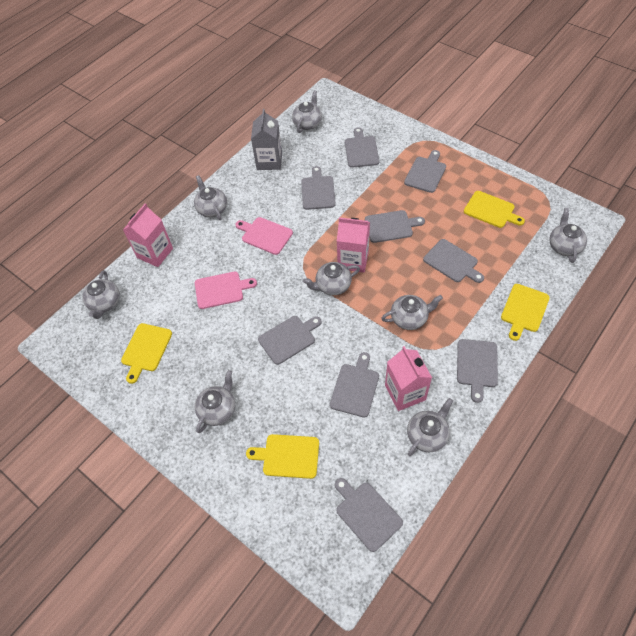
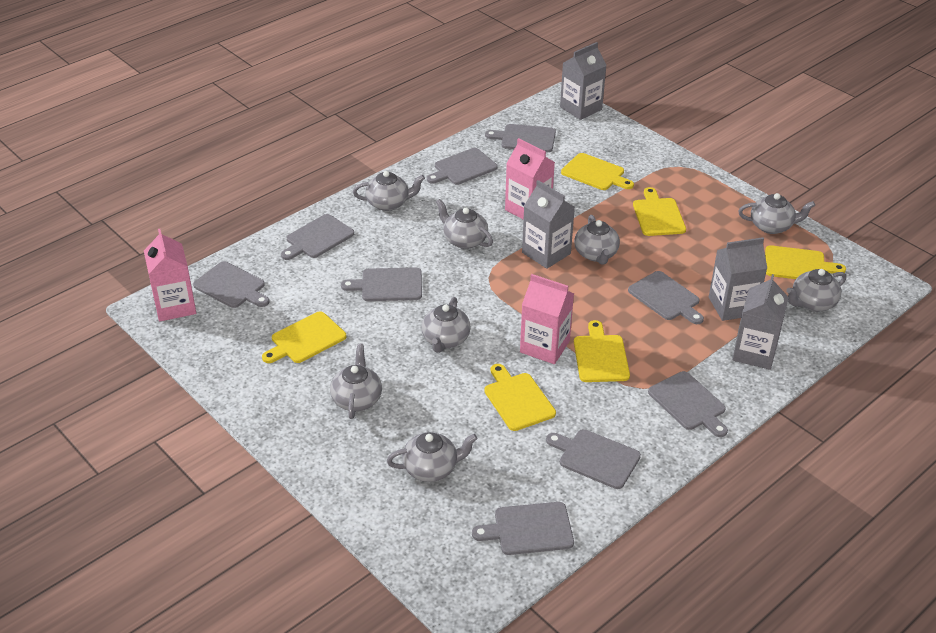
grey carton: 1 -> 4
pink cutting board: 2 -> 0
yellow cutting board: 4 -> 6

